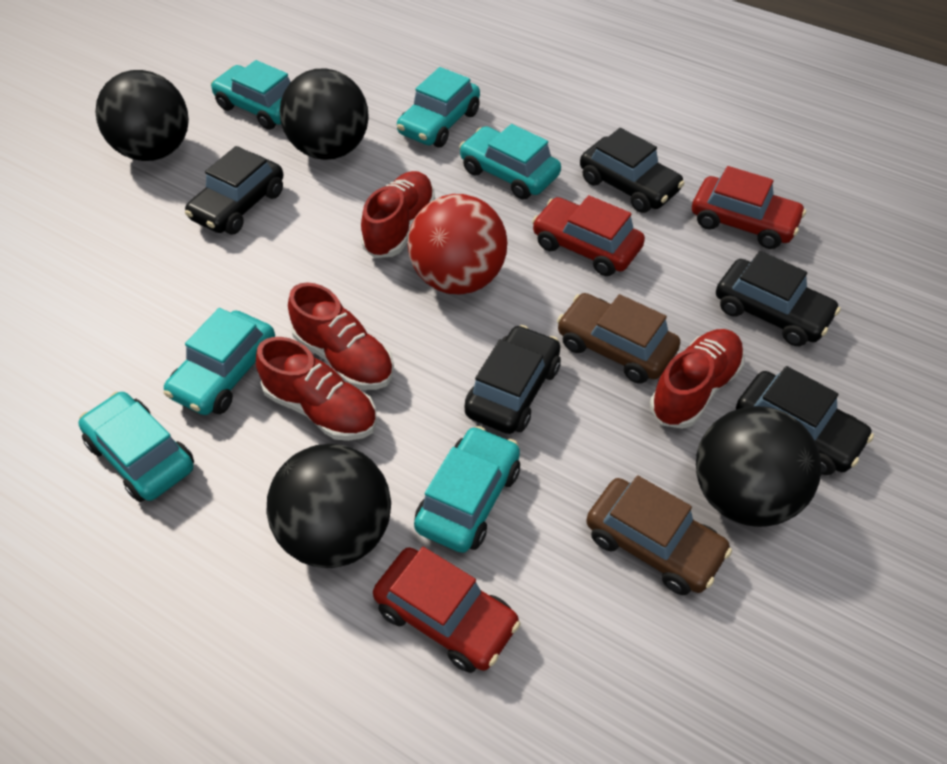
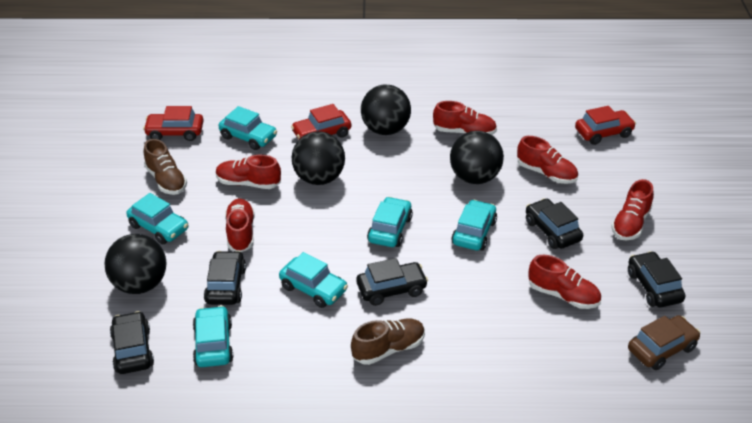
brown car: 2 -> 1
brown shoe: 0 -> 2
red ball: 1 -> 0
red shoe: 4 -> 6

